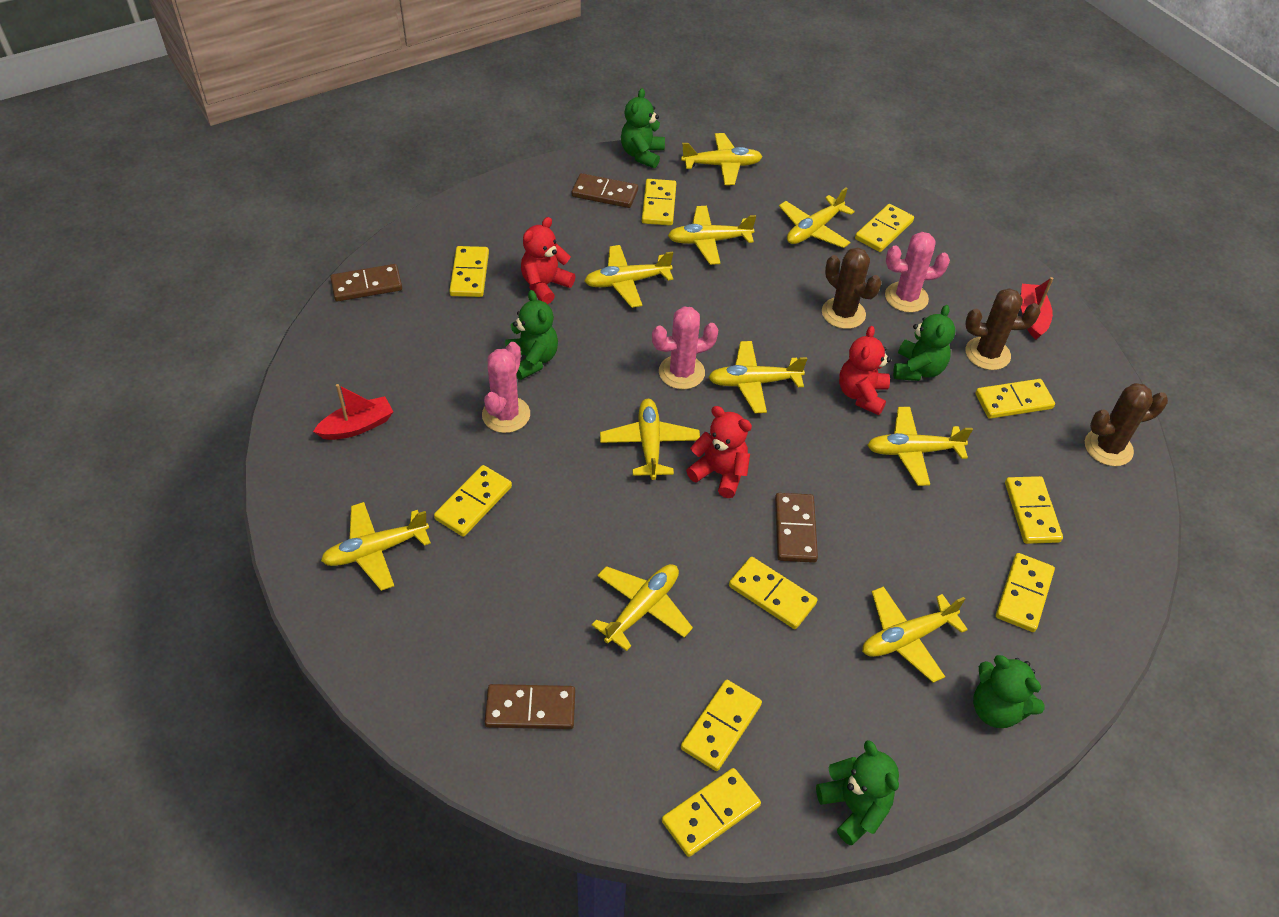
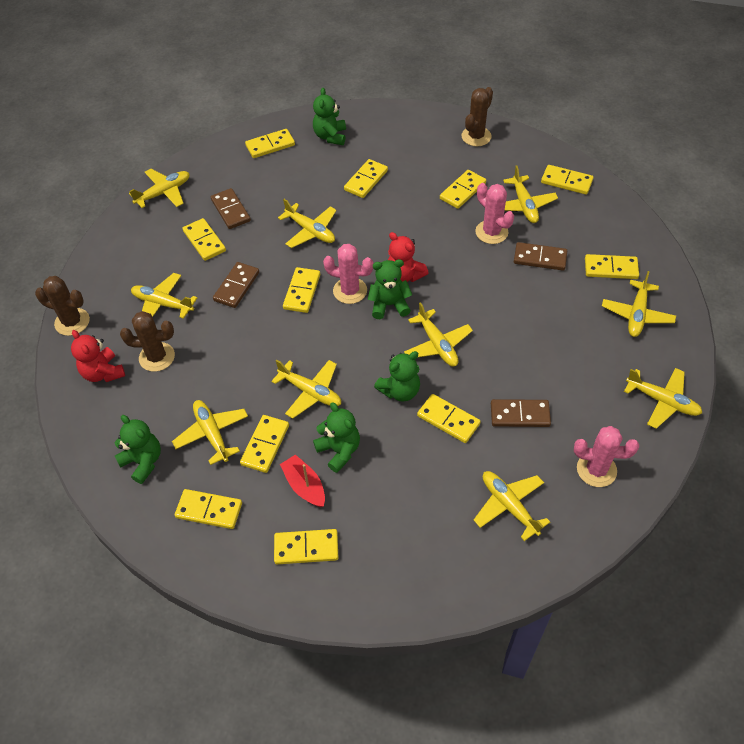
red boat: 2 -> 1
red teddy bear: 3 -> 2
yellow domino: 10 -> 11

